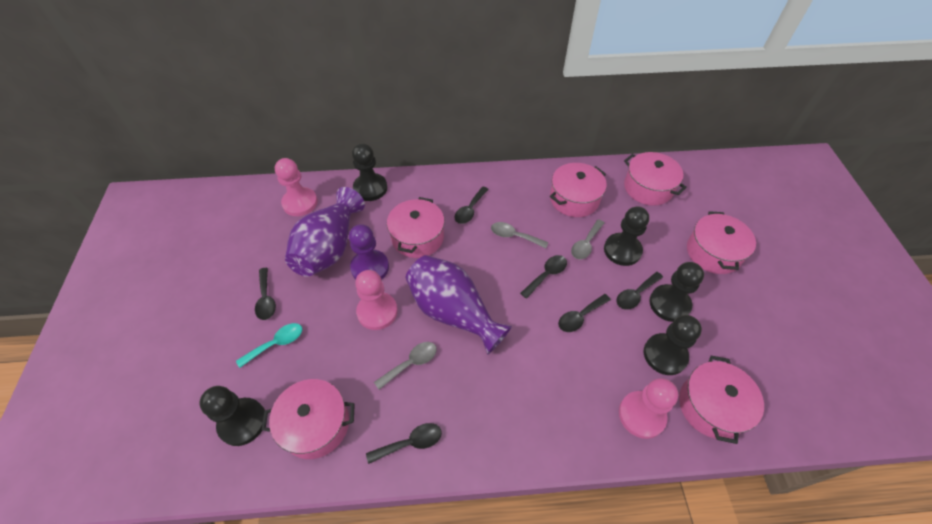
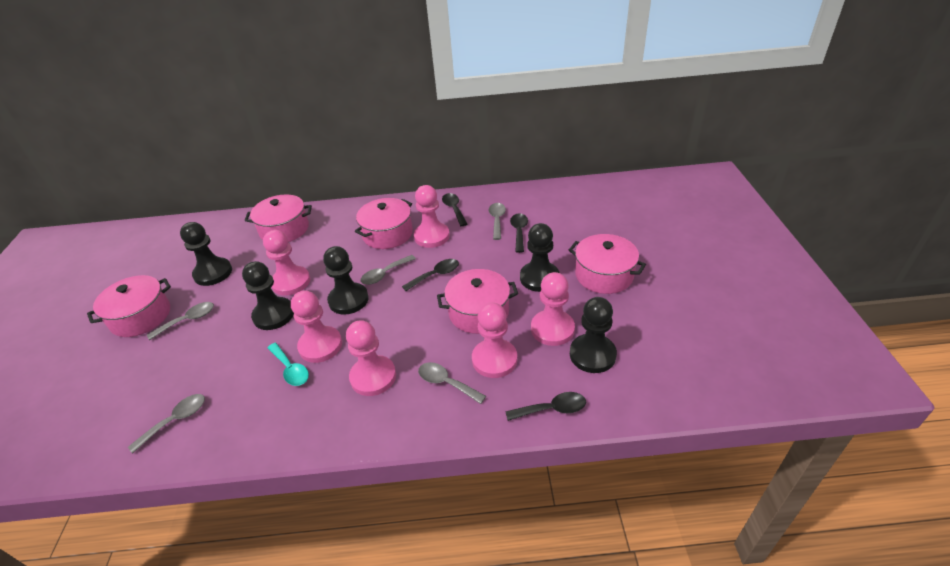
black spoon: 6 -> 4
grey spoon: 3 -> 5
pink pawn: 3 -> 6
pink pot: 6 -> 5
purple pawn: 1 -> 0
purple vase: 2 -> 0

